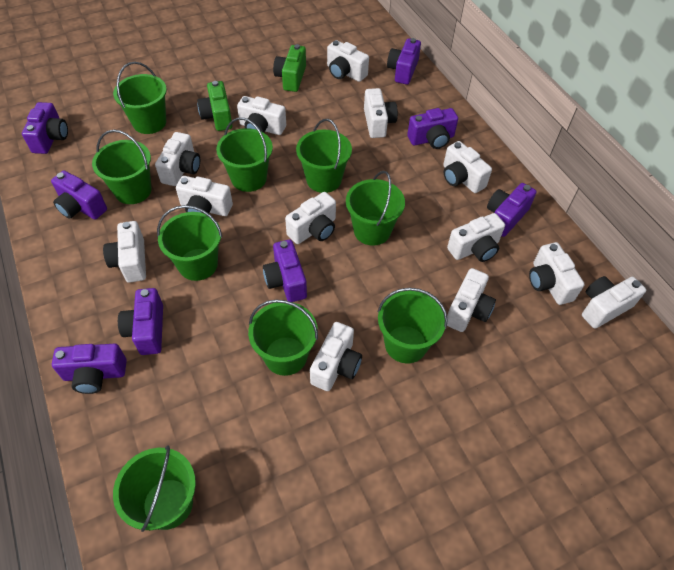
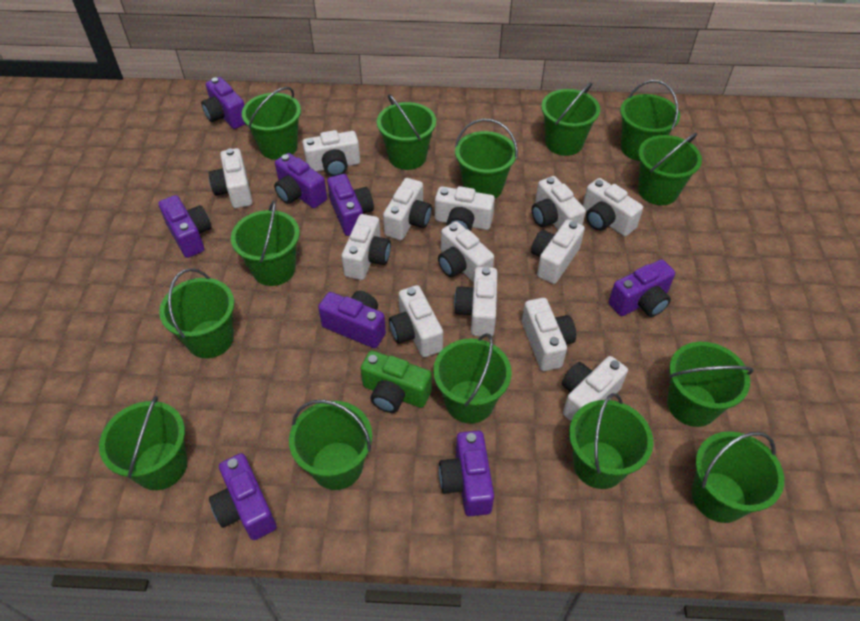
green bucket: 9 -> 14
green camera: 2 -> 1

